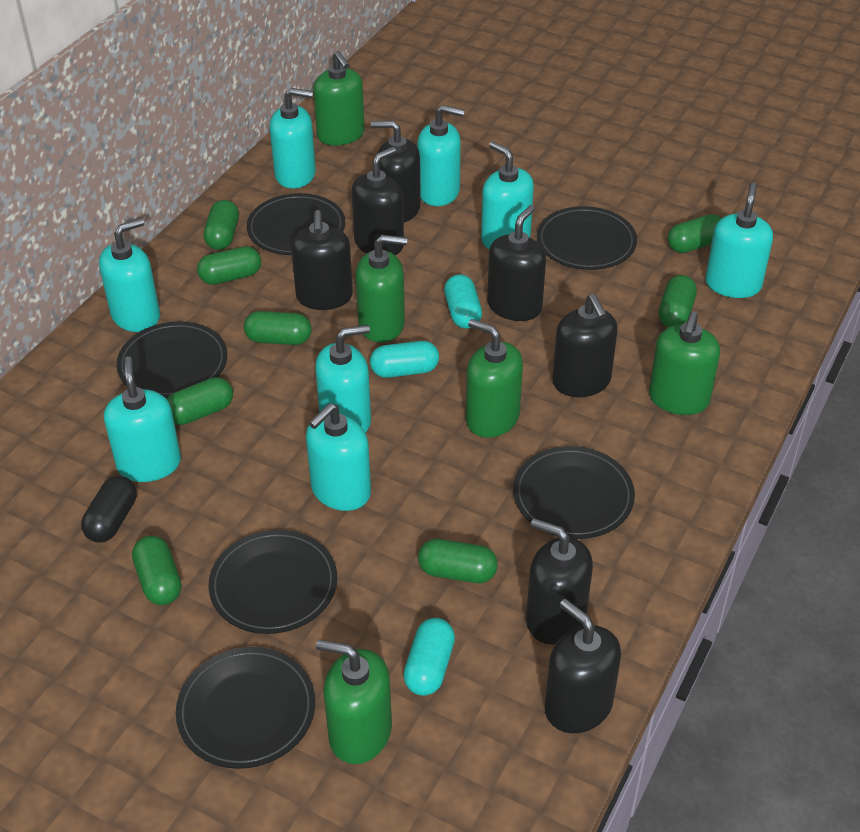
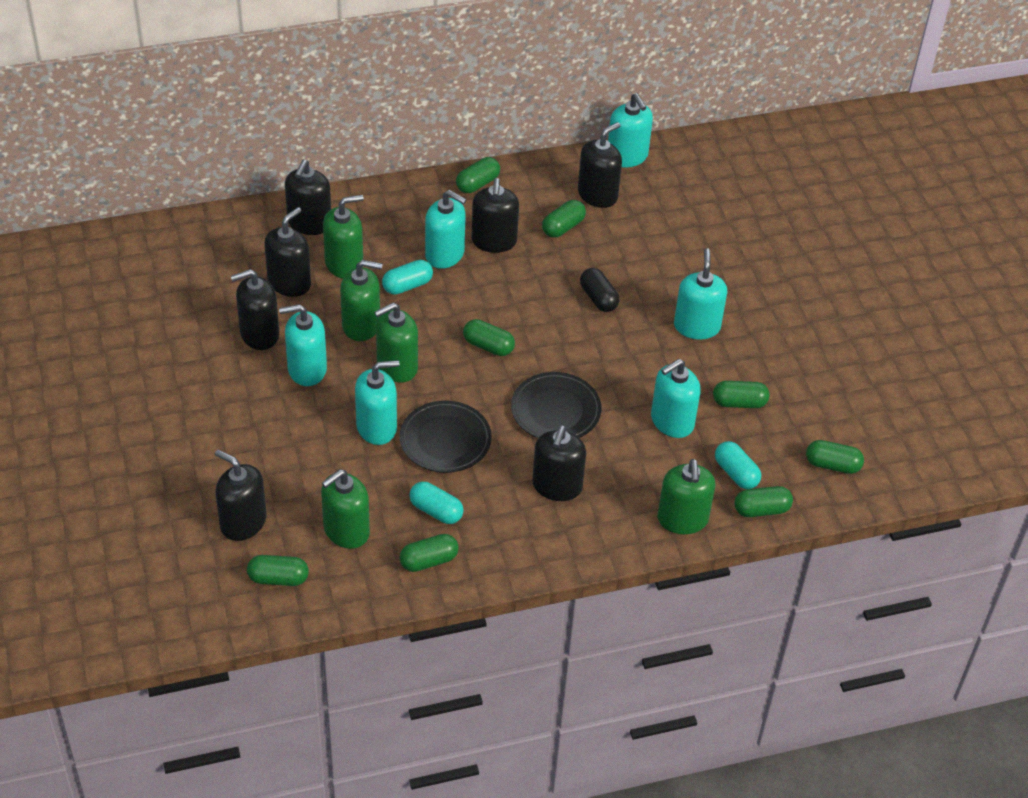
black plate: 6 -> 2
turquoise soap dispenser: 8 -> 6

